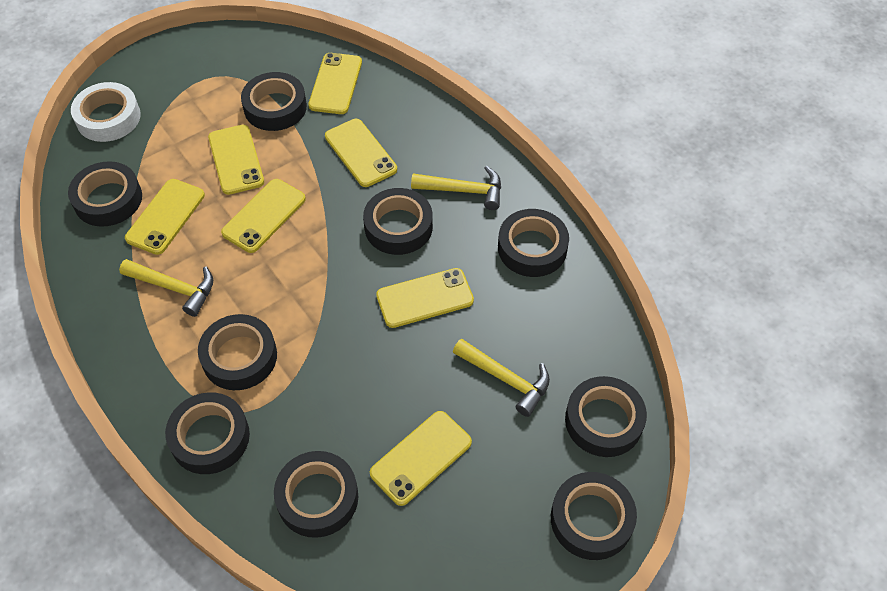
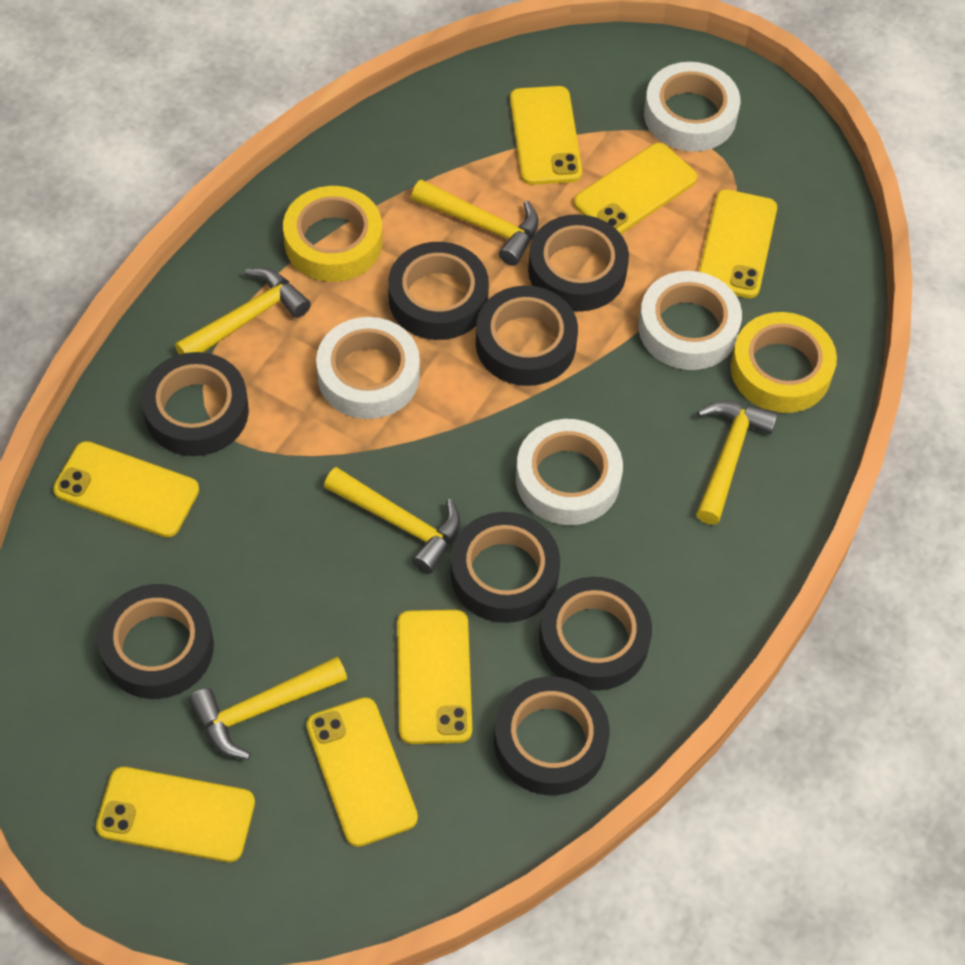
black tape: 9 -> 8
white tape: 1 -> 4
yellow hammer: 3 -> 5
yellow tape: 0 -> 2

